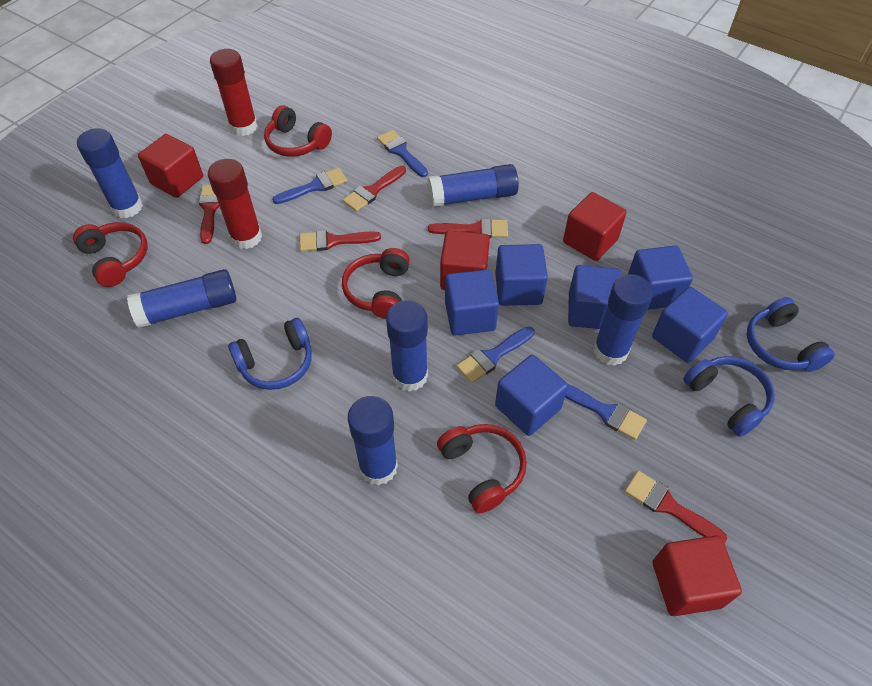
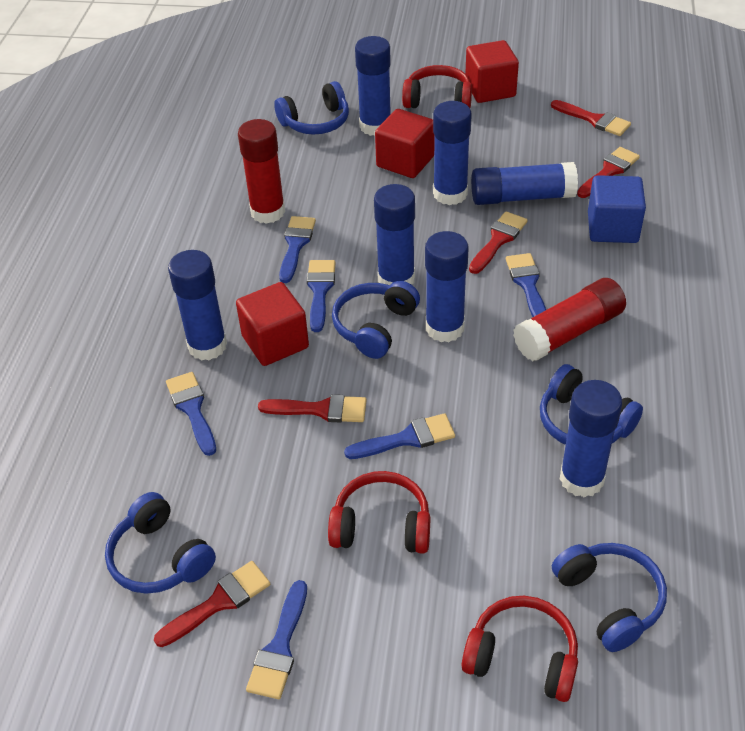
blue brush: 4 -> 6
blue cube: 6 -> 1
blue glue stick: 6 -> 7
blue headphones: 3 -> 5
red cube: 4 -> 3
red headphones: 4 -> 3

